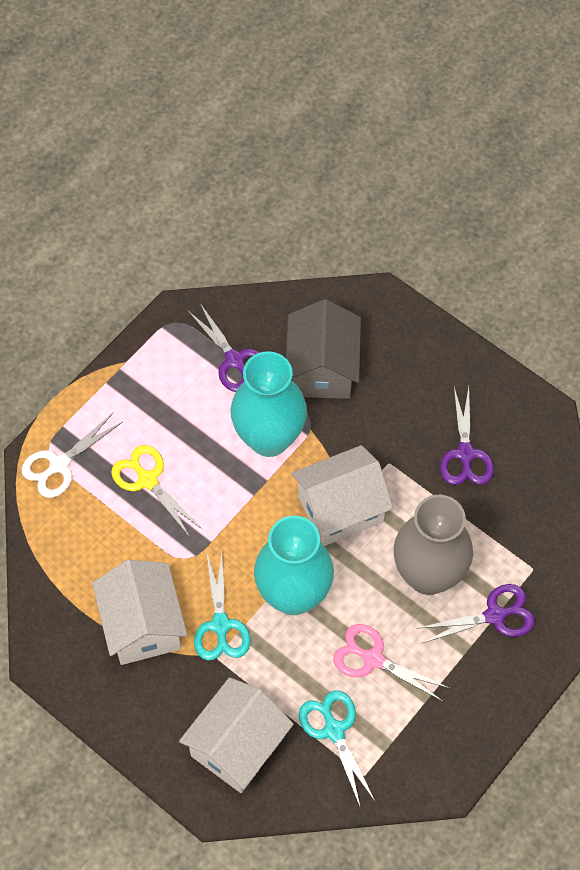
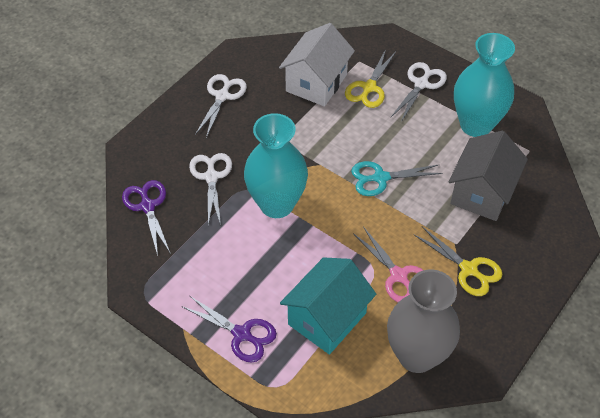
purple scissors: 3 -> 2
turquoise house: 0 -> 1
turquoise scissors: 2 -> 1
white house: 3 -> 1
white scissors: 1 -> 3
yellow scissors: 1 -> 2

